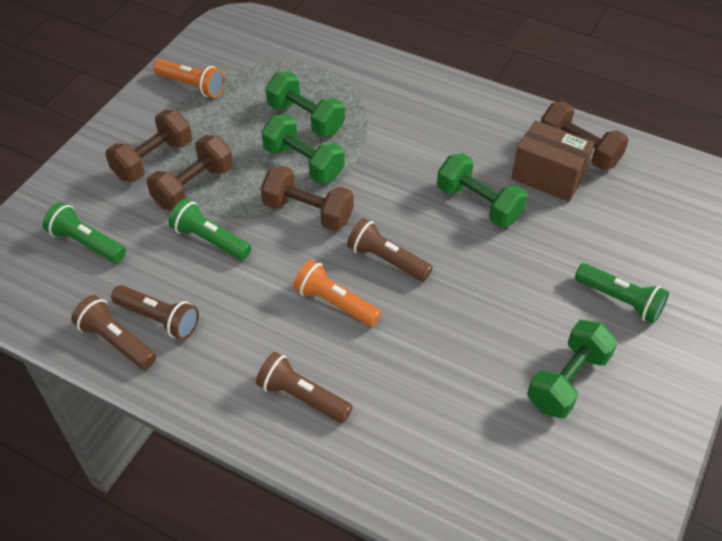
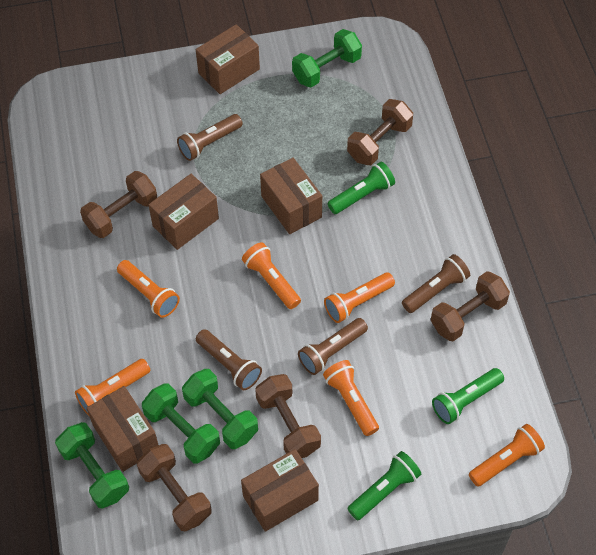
brown box: 1 -> 5
brown dumbbell: 4 -> 5
orange flashlight: 2 -> 6

